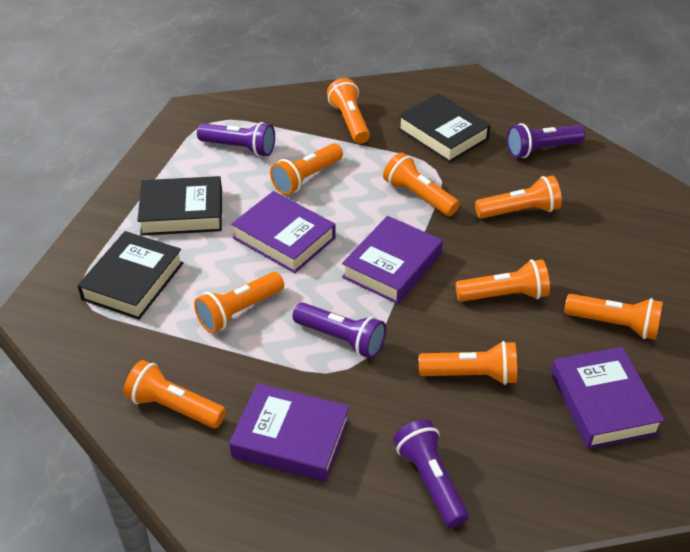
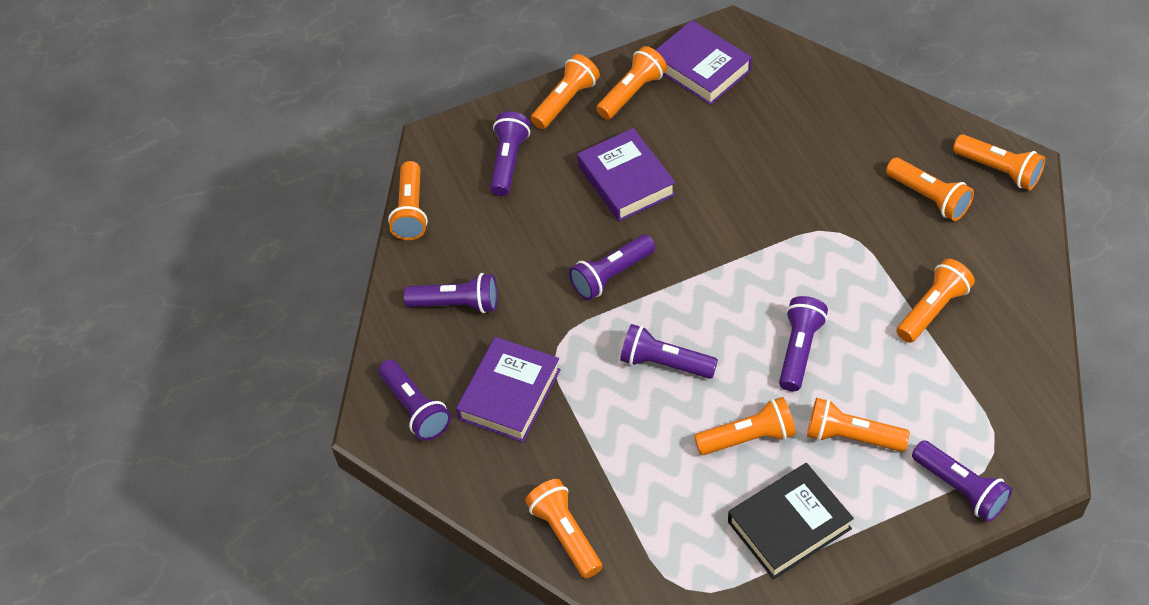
black book: 3 -> 1
purple book: 4 -> 3
purple flashlight: 4 -> 7

